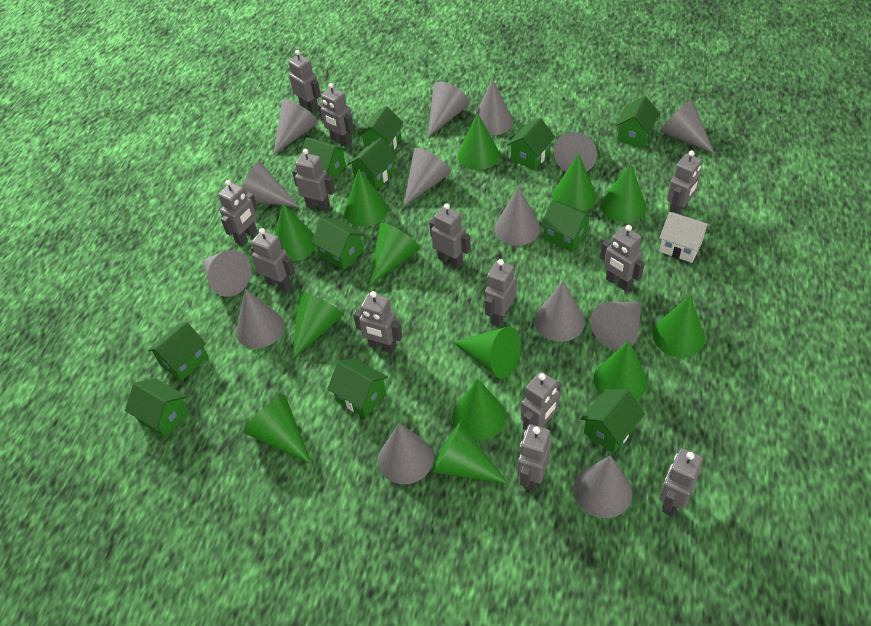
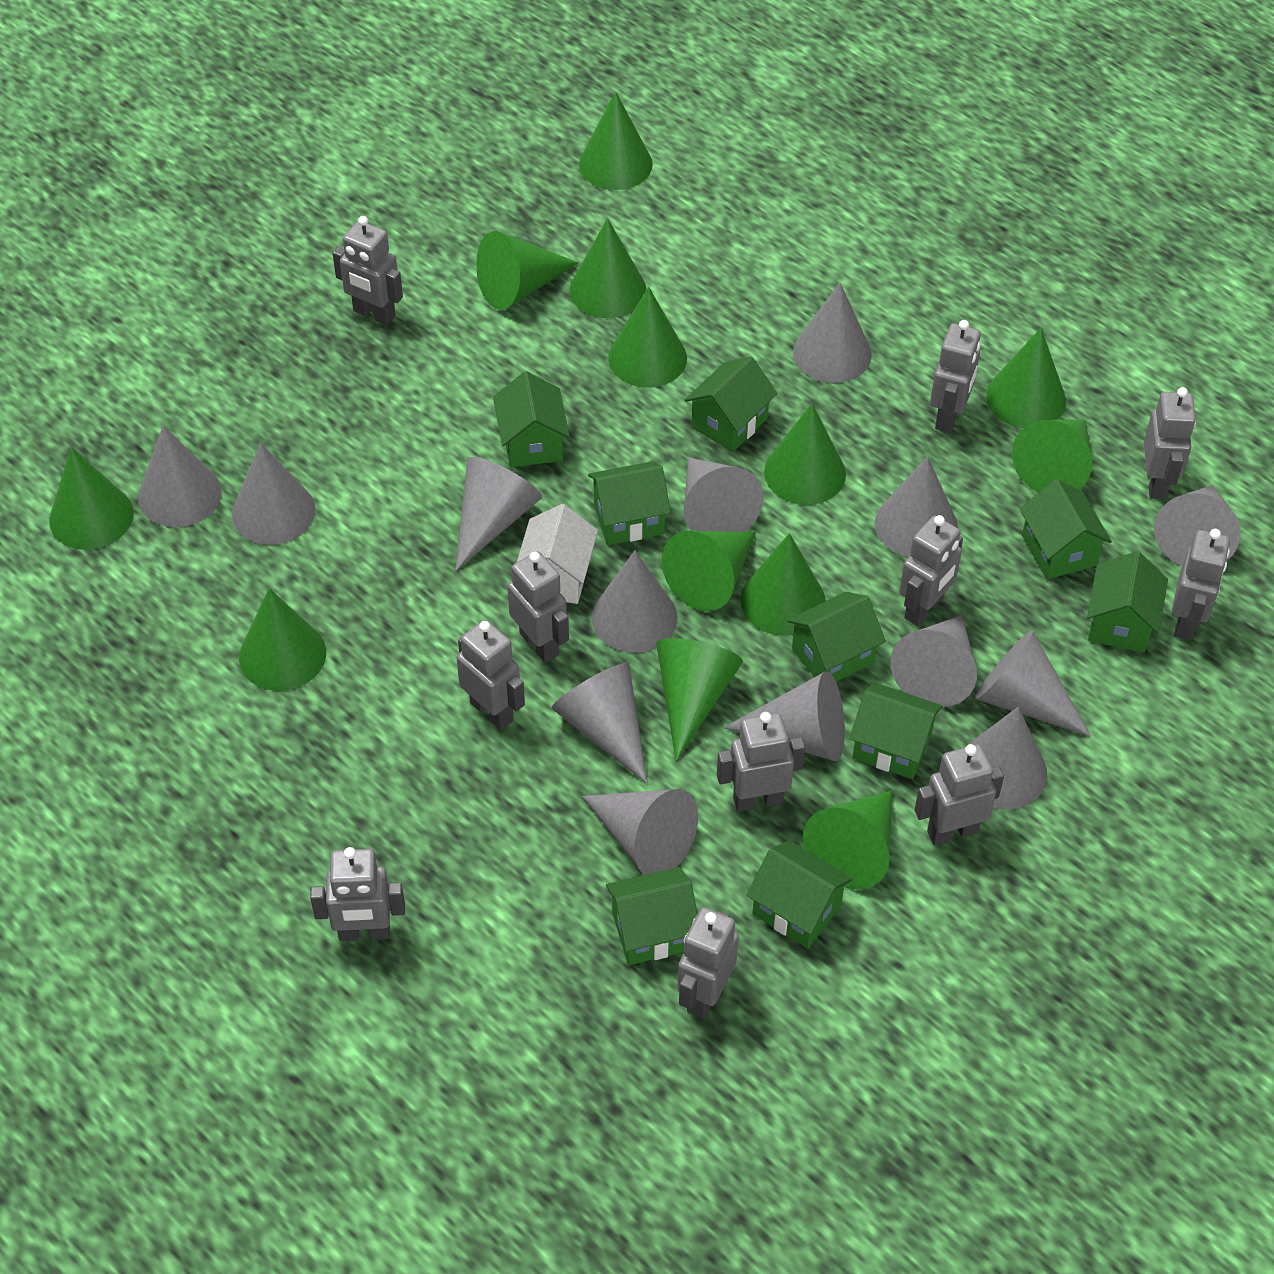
green house: 11 -> 9
grey robot: 13 -> 11

